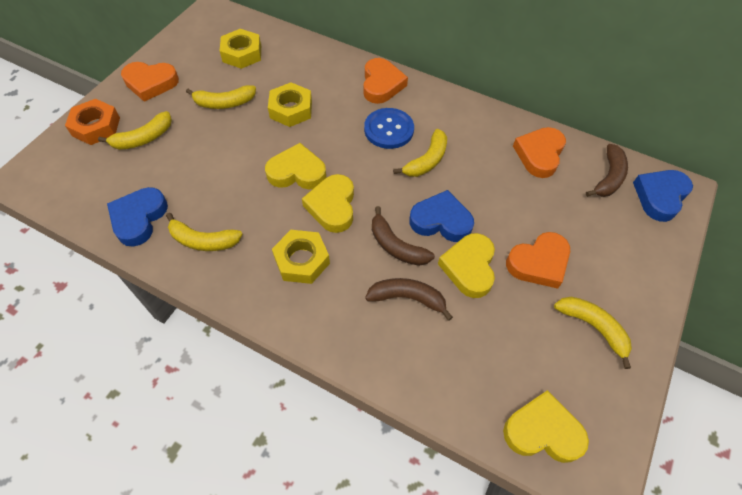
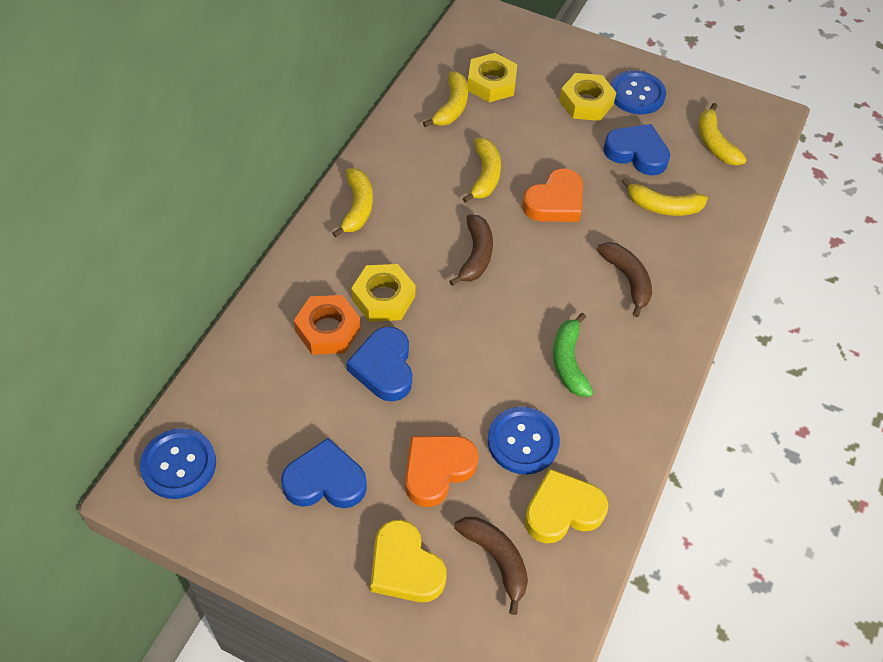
blue button: 1 -> 3
green banana: 0 -> 1
orange heart: 4 -> 2
yellow heart: 4 -> 2

